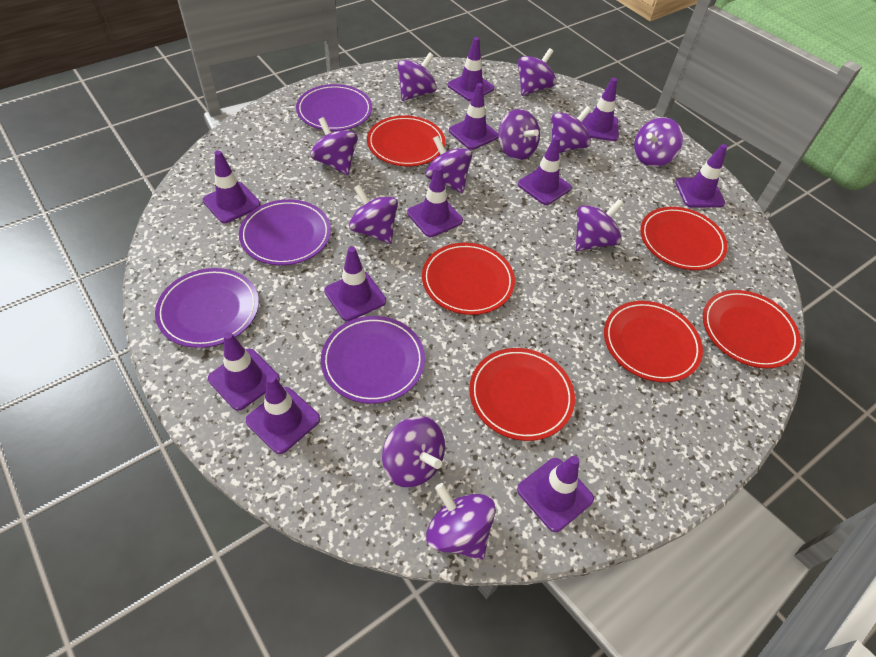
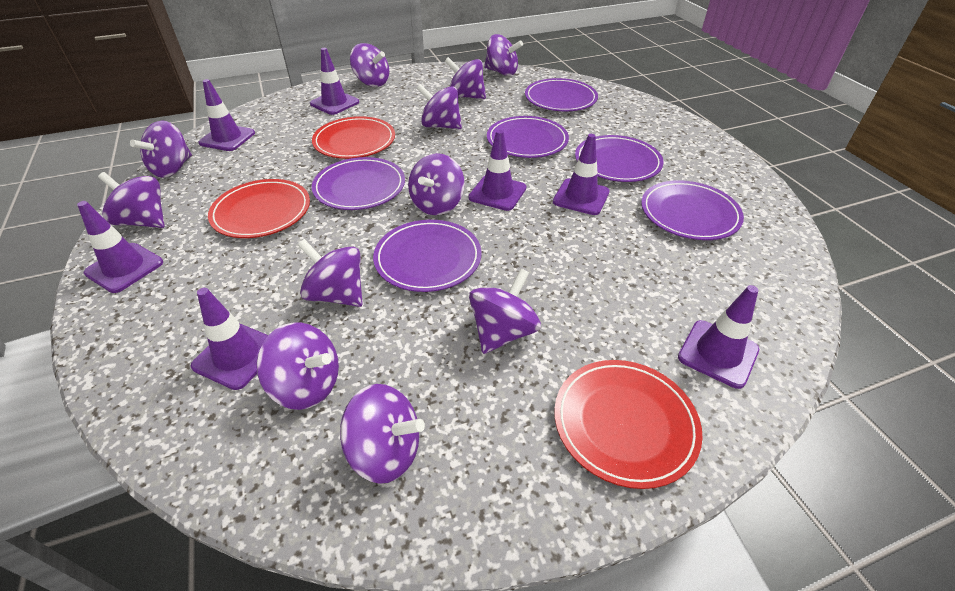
purple plate: 4 -> 6
purple traffic cone: 11 -> 7
red plate: 6 -> 3

